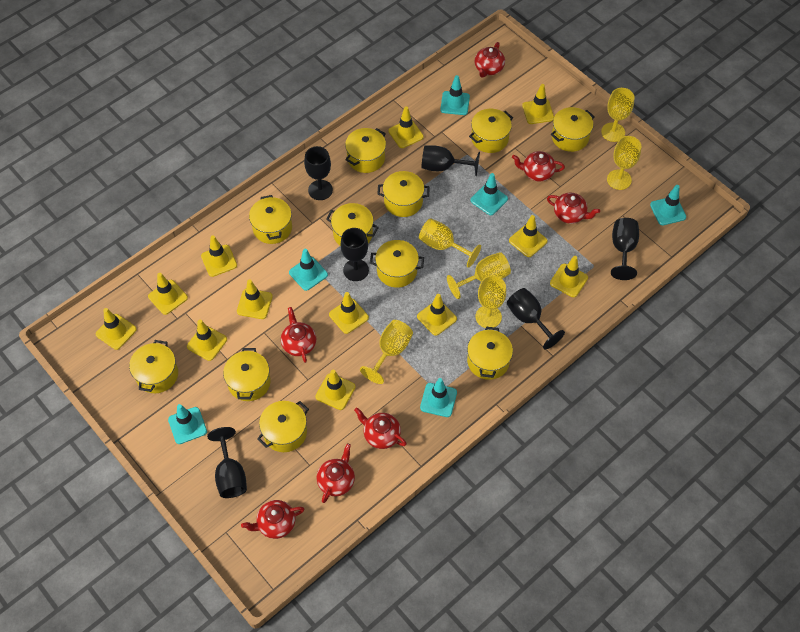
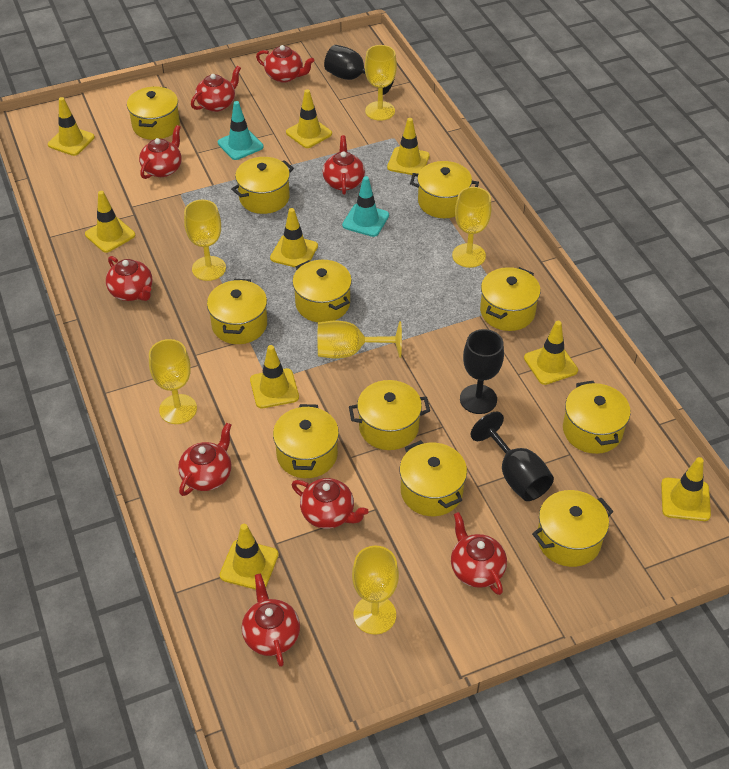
black goblet: 6 -> 3
red teapot: 7 -> 9
turquoise traffic cone: 6 -> 2
yellow traffic cone: 12 -> 9

